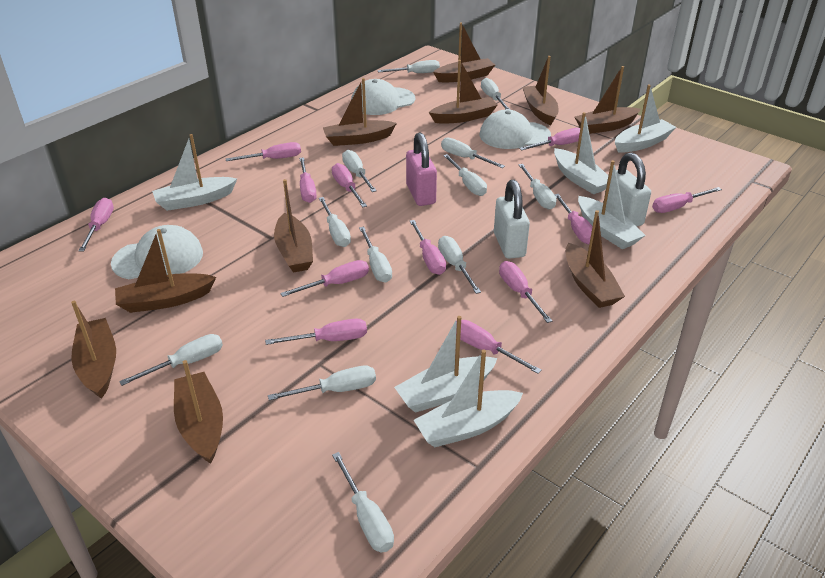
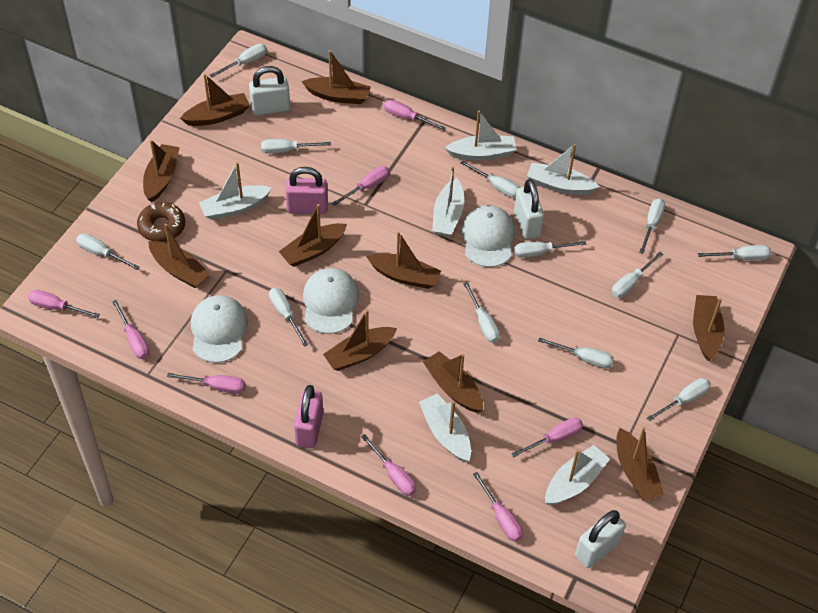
brown donut: 0 -> 1
pink padlock: 1 -> 2
pink screwdriver: 12 -> 8
white padlock: 2 -> 3

